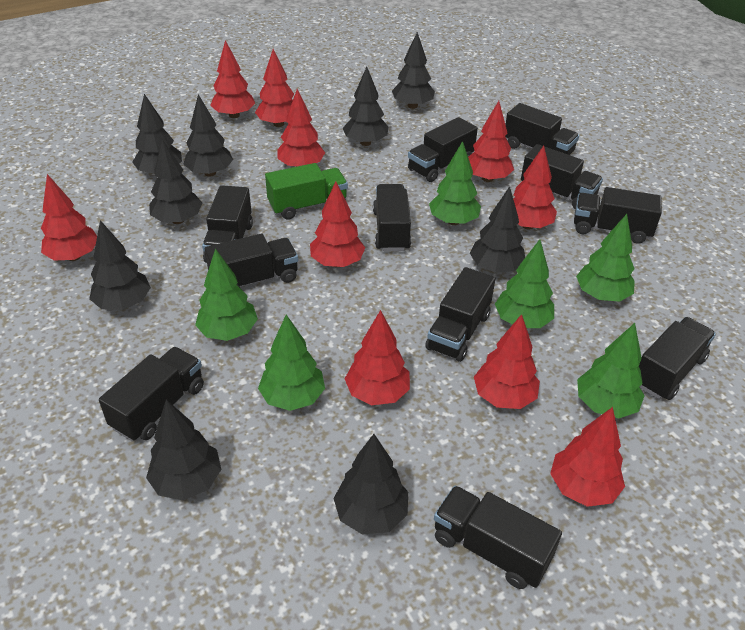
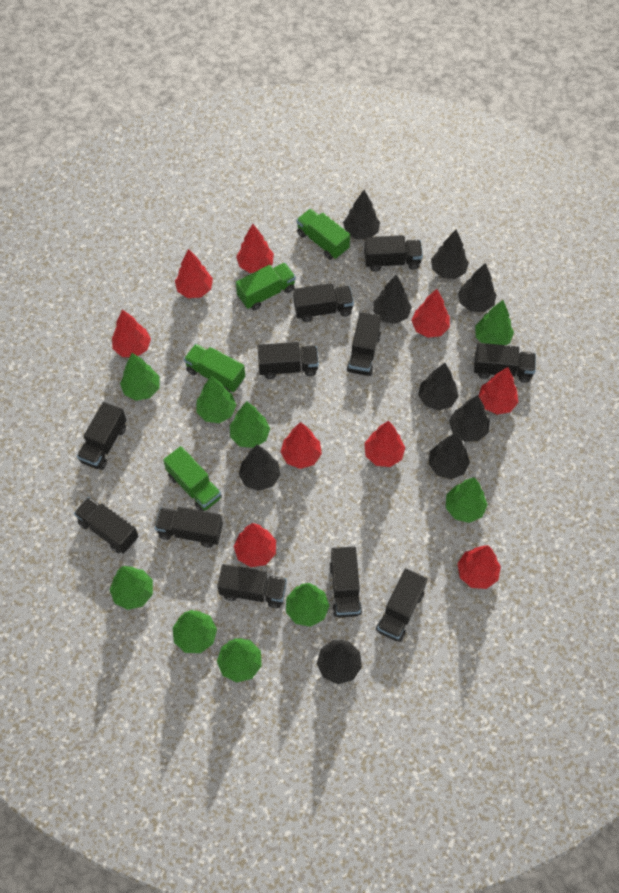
green tree: 6 -> 9
green truck: 1 -> 4
red tree: 10 -> 9

